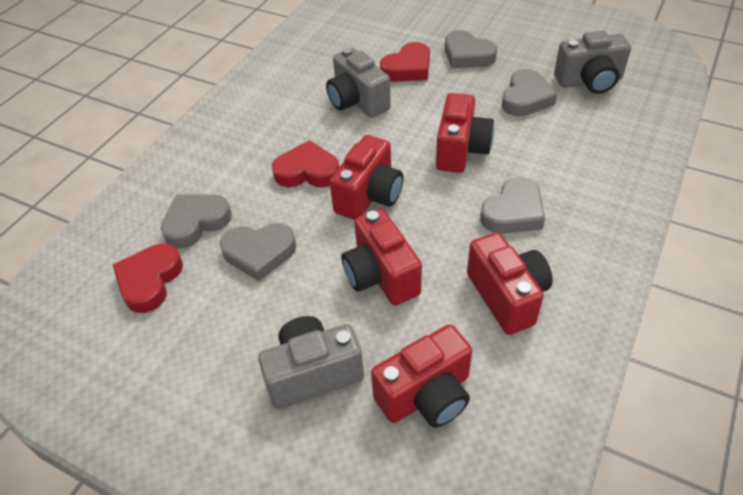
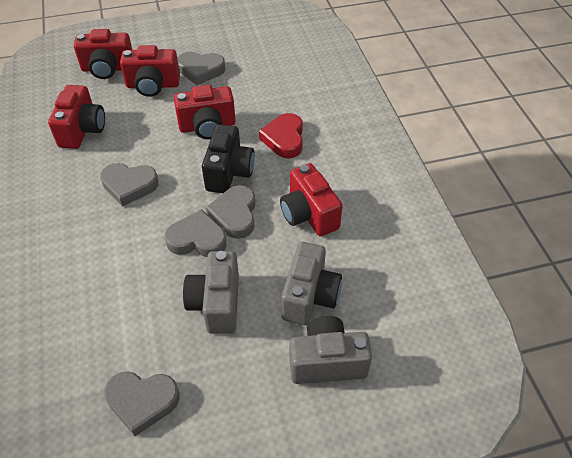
black camera: 0 -> 1
red heart: 3 -> 1

